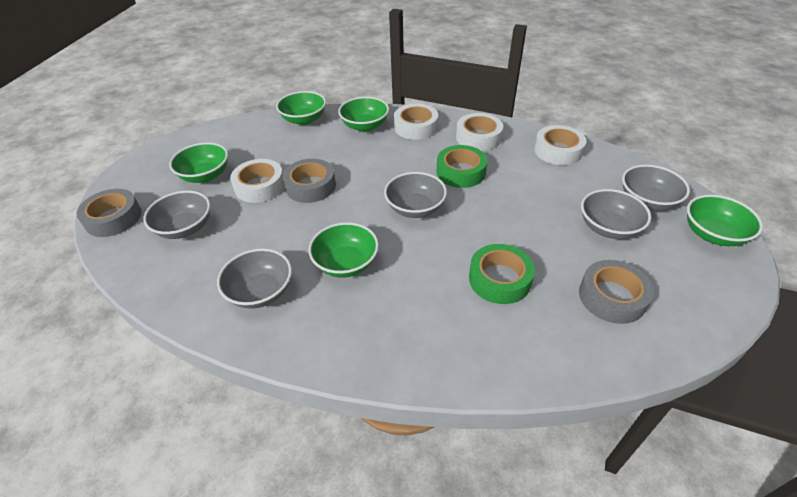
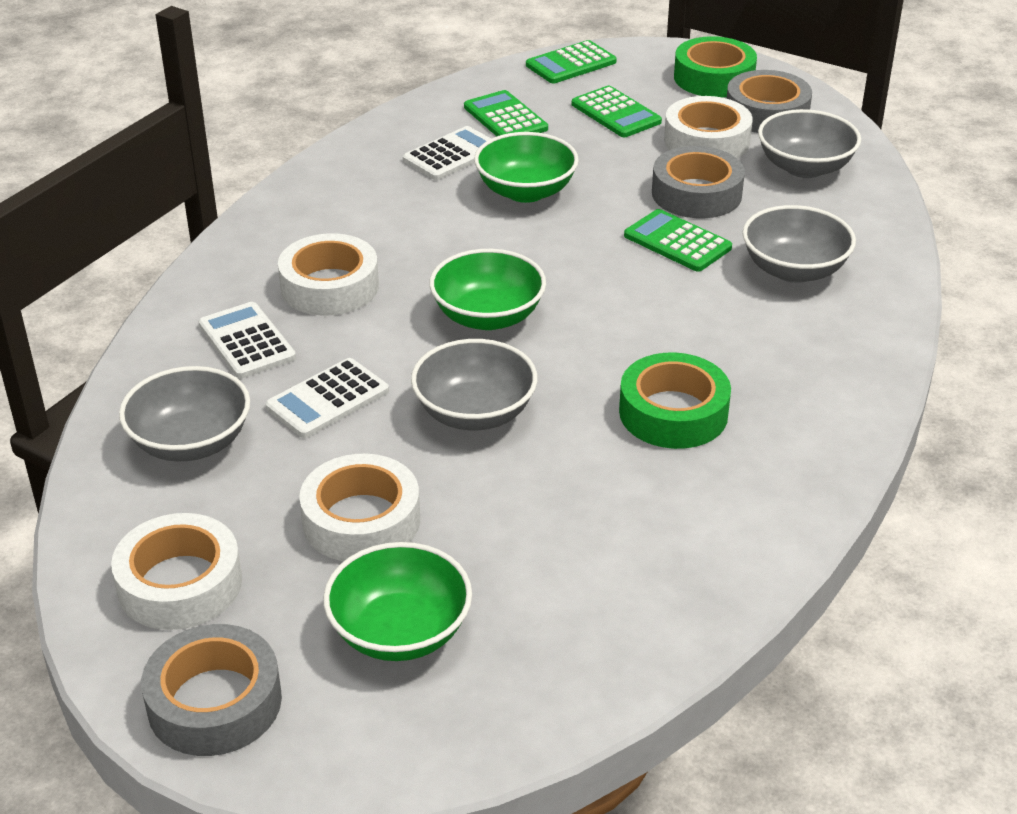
green bowl: 5 -> 3
green calculator: 0 -> 4
grey bowl: 5 -> 4
white calculator: 0 -> 3

